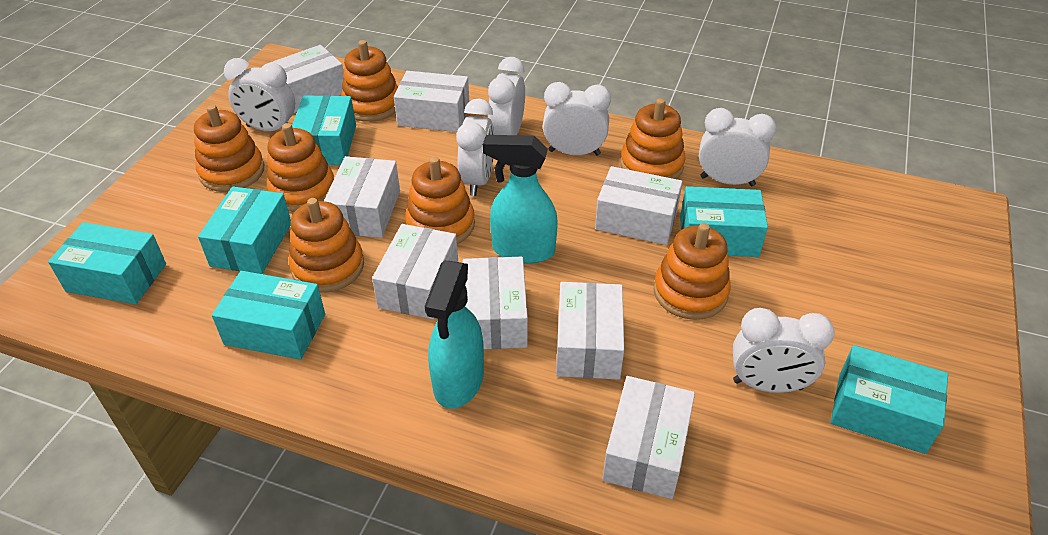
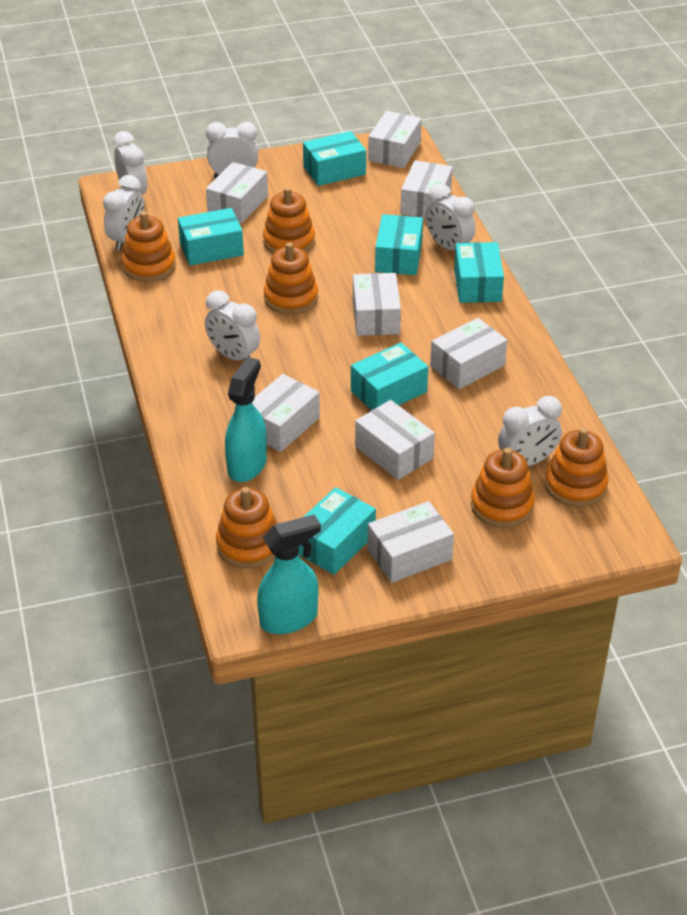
orange stacking toy: 7 -> 6

